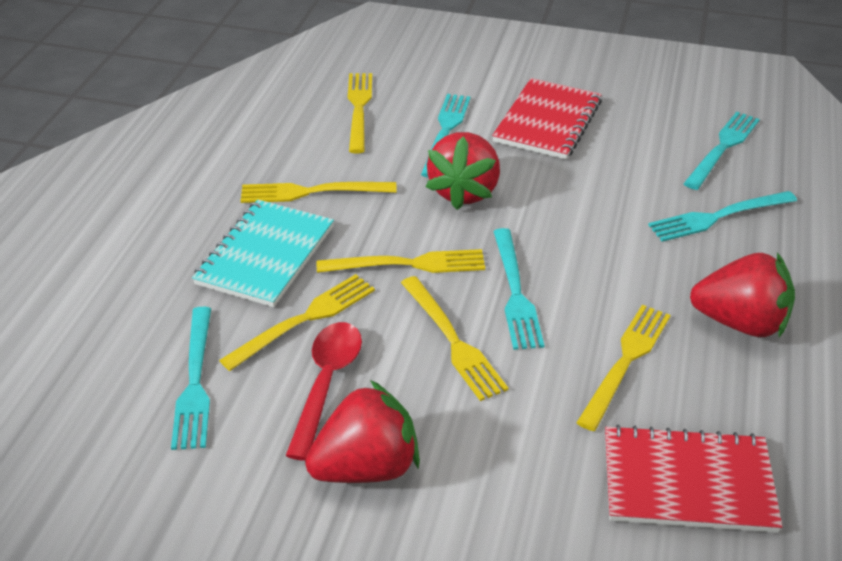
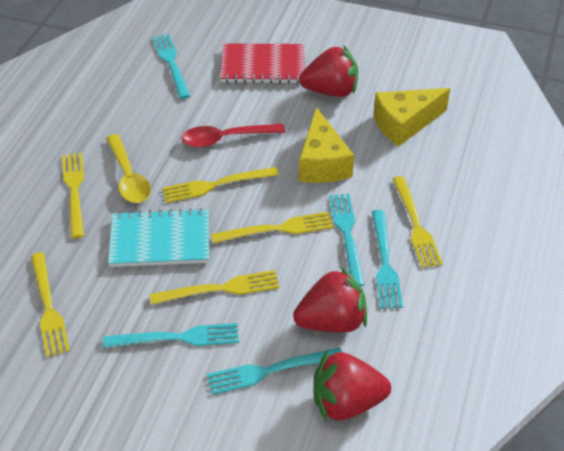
red notebook: 2 -> 1
yellow cheese: 0 -> 2
yellow spoon: 0 -> 1

